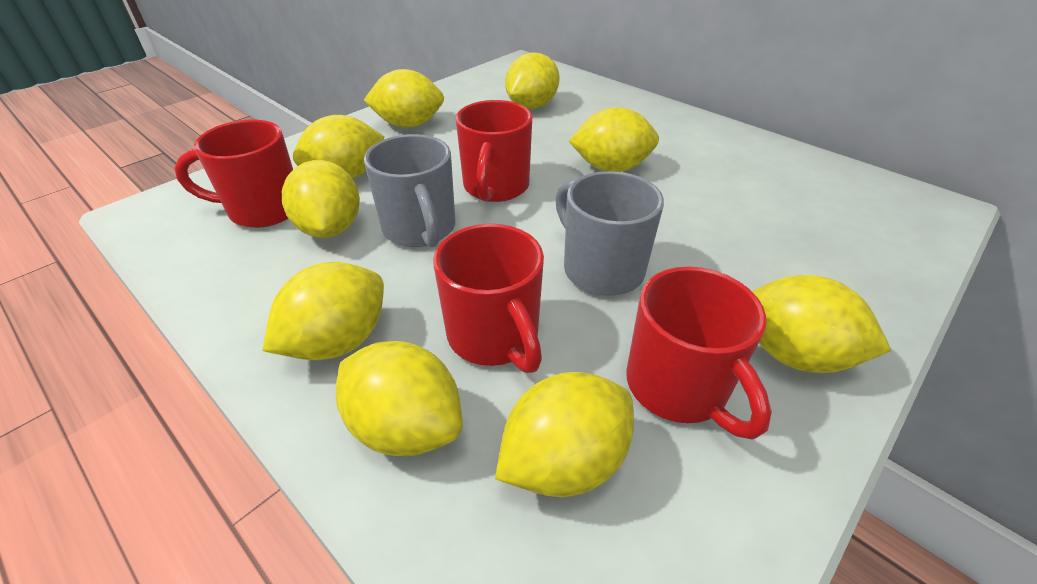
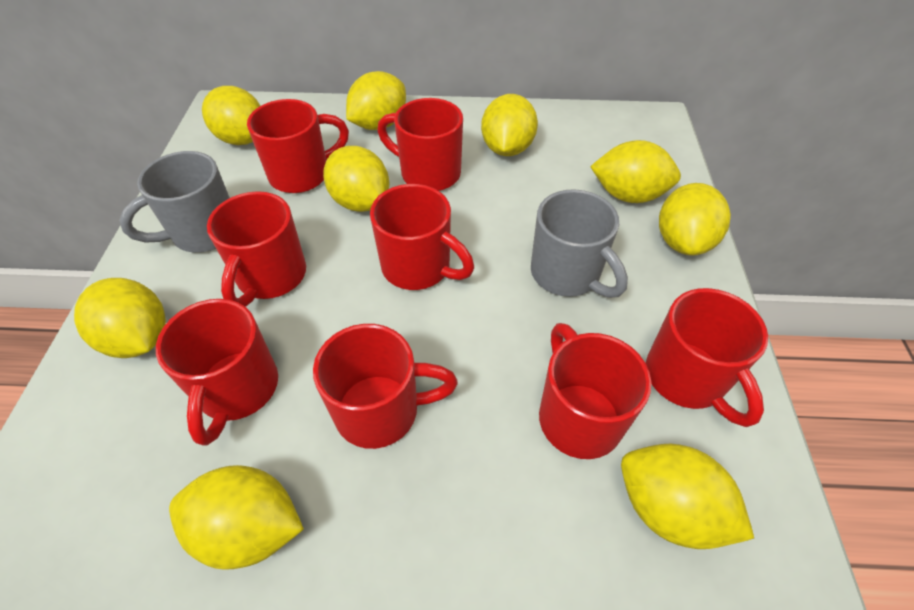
red mug: 4 -> 8

